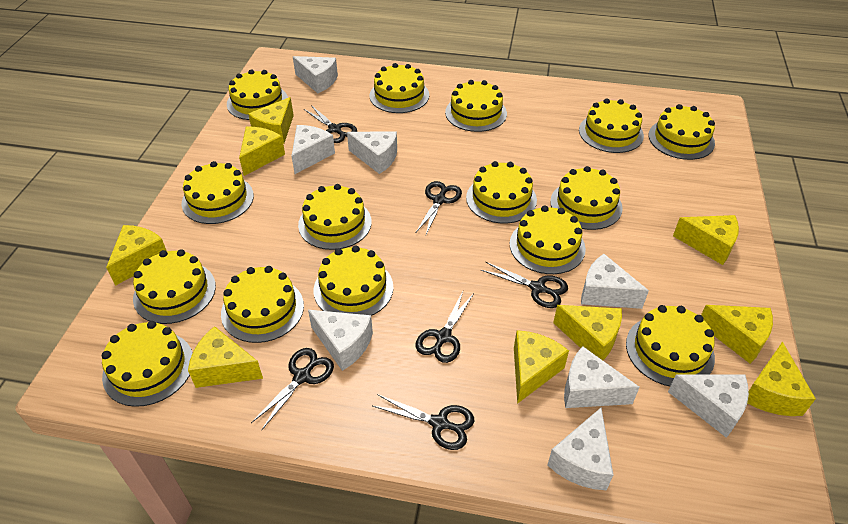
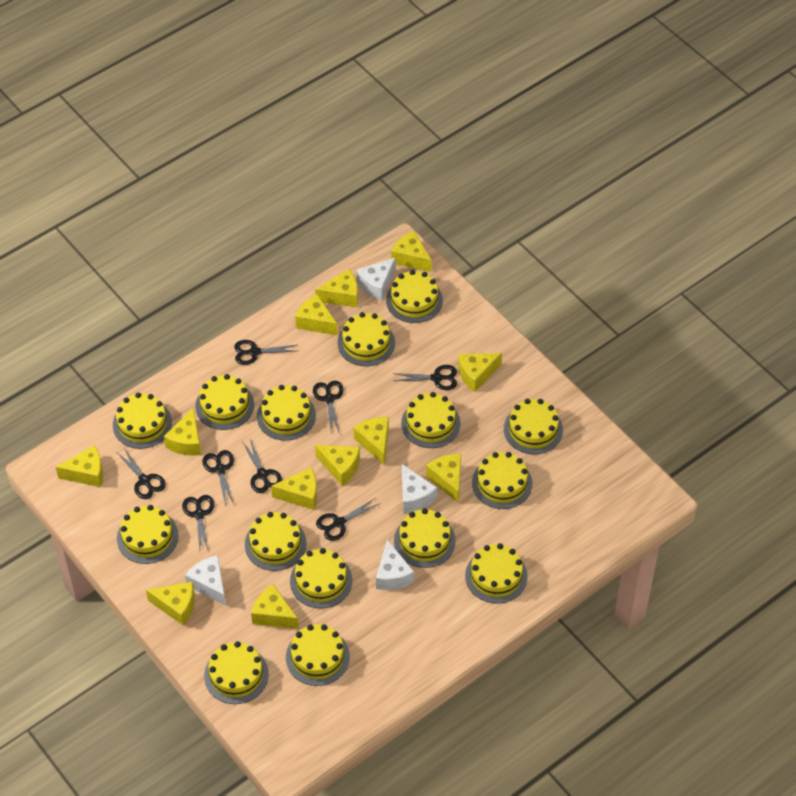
black scissors: 6 -> 8
white cheese: 8 -> 4
yellow cheese: 9 -> 12

